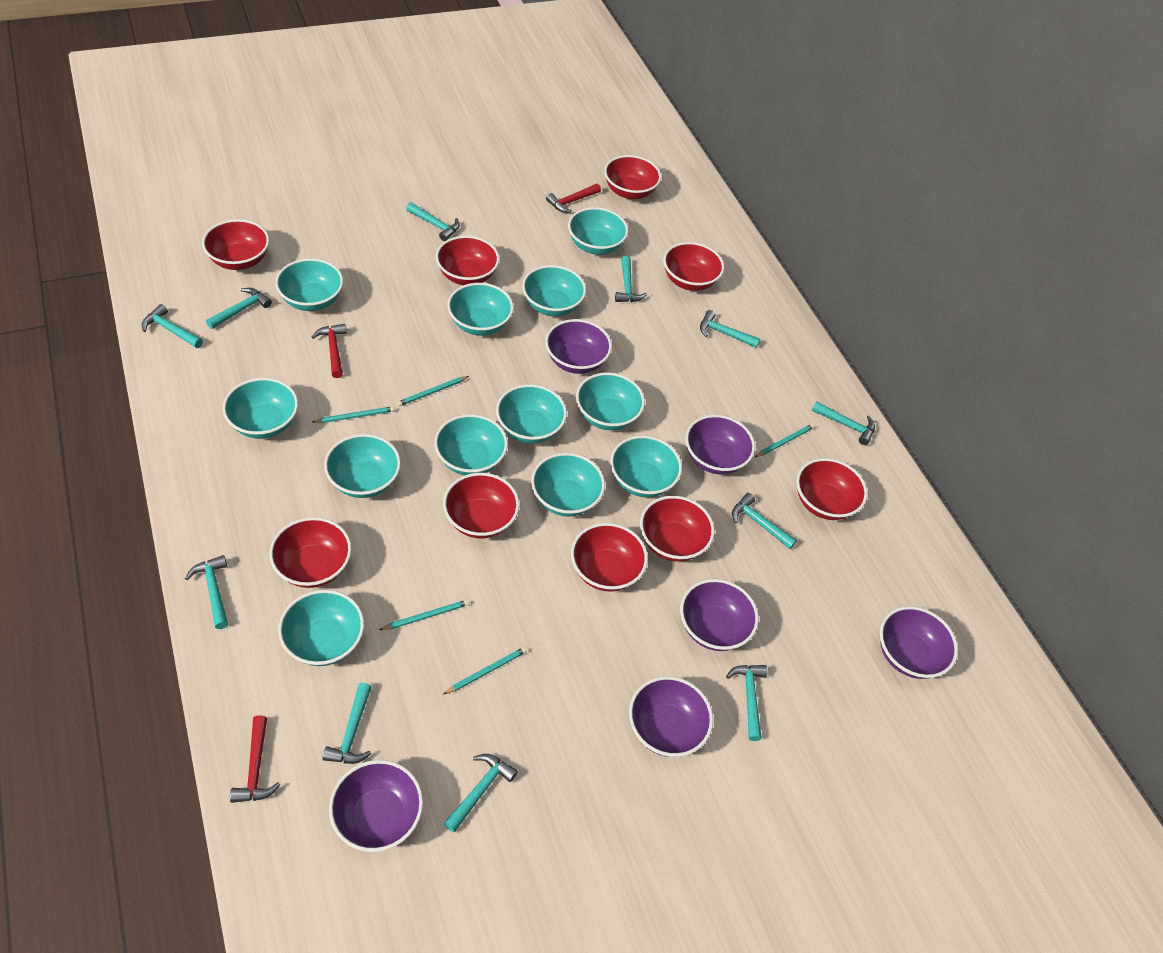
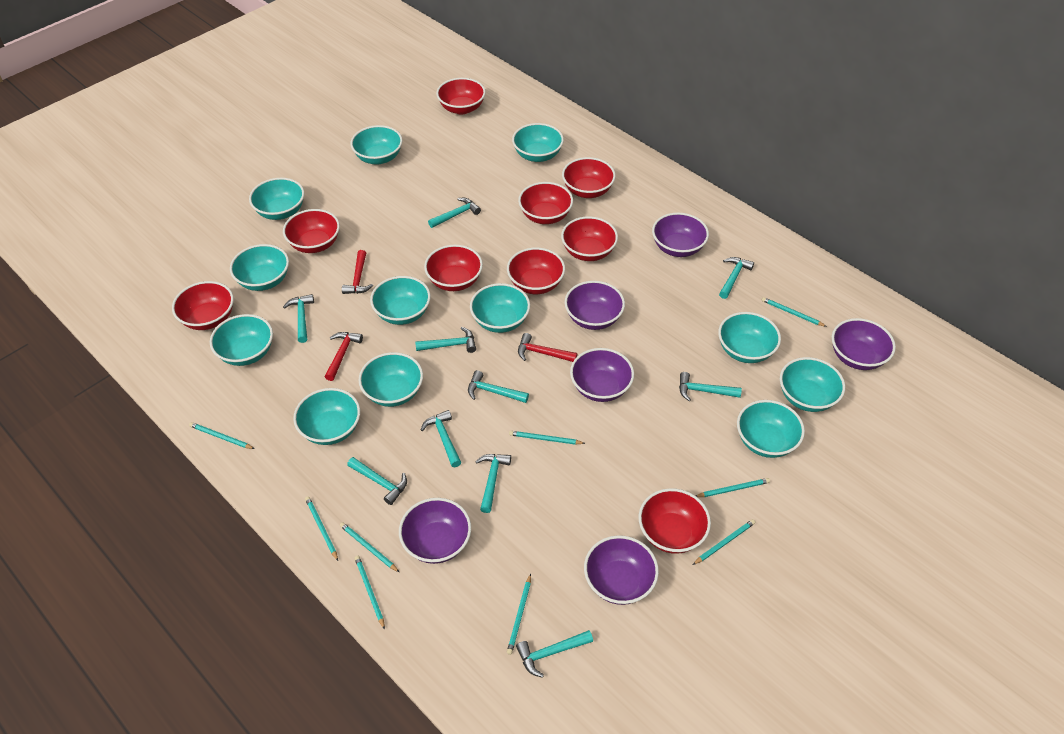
turquoise hammer: 11 -> 10
turquoise pencil: 5 -> 9

